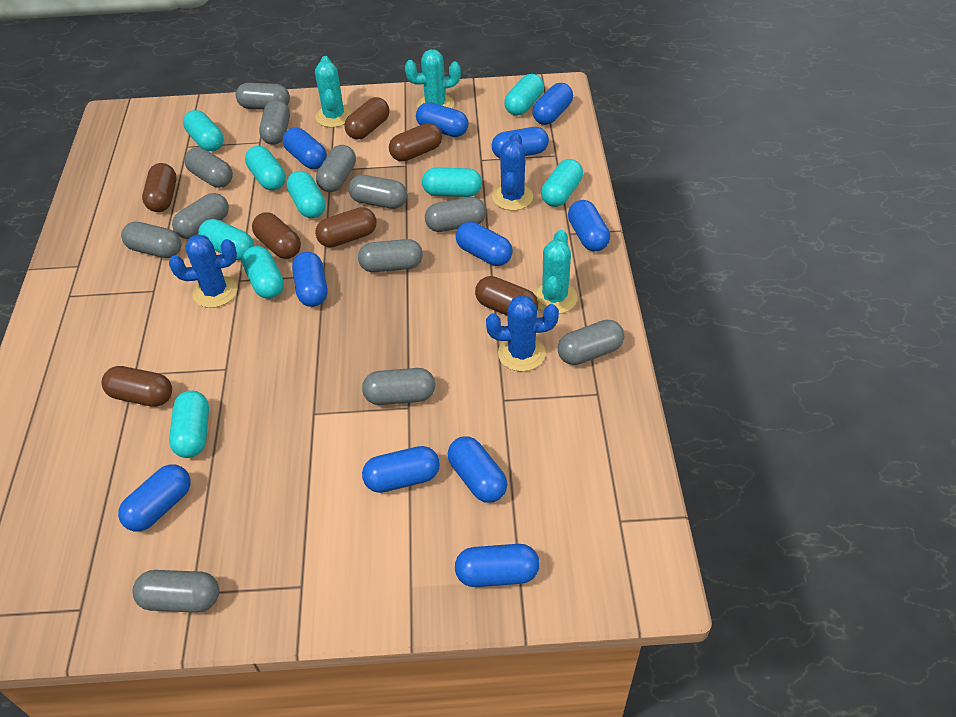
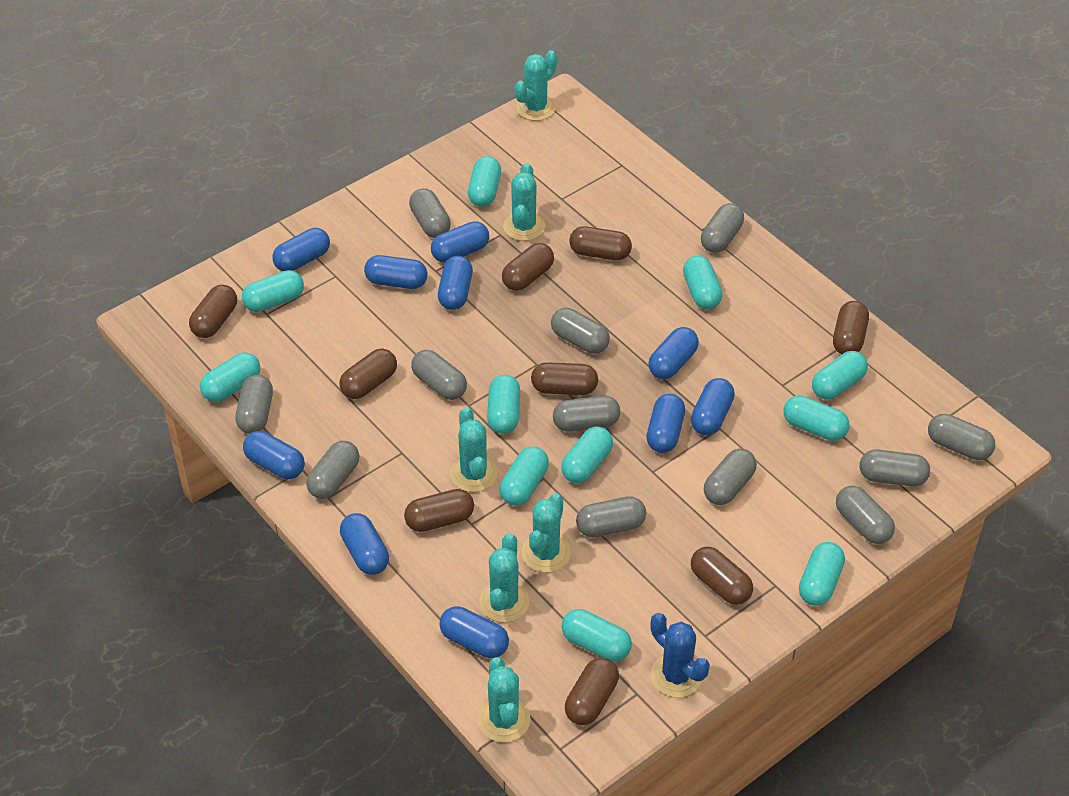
blue cactus: 3 -> 1
blue capsule: 11 -> 10
brown capsule: 7 -> 9
turquoise cactus: 3 -> 6
turquoise capsule: 9 -> 11

